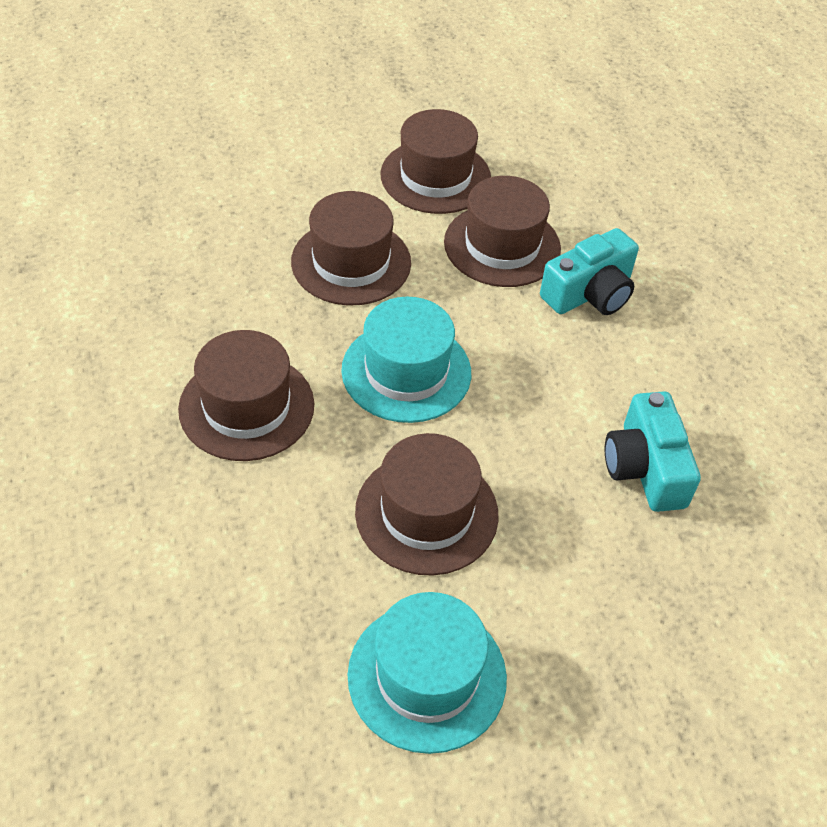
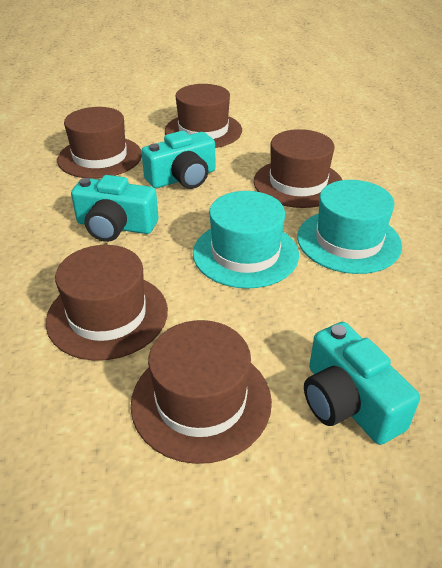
turquoise camera: 2 -> 3

